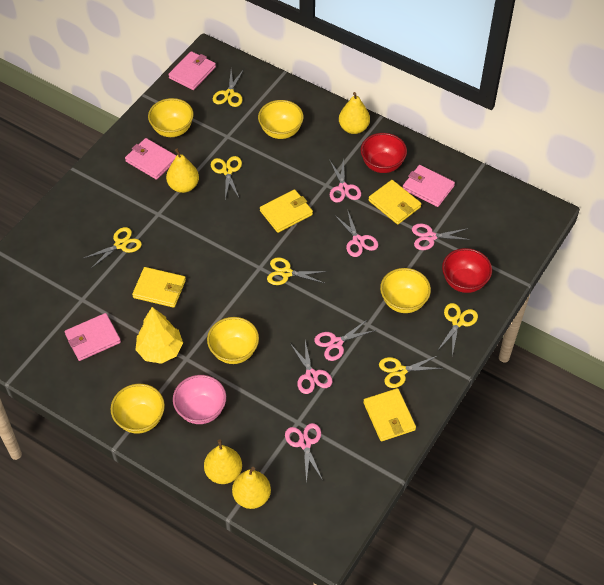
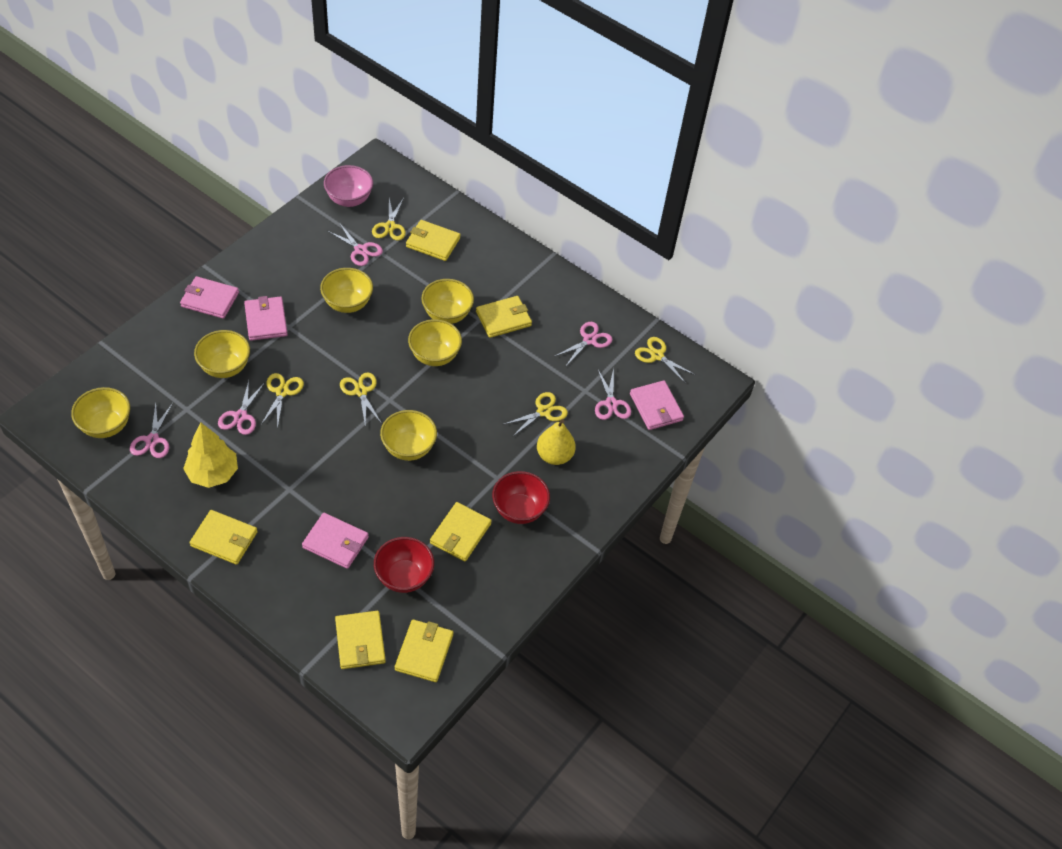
pink scissors: 6 -> 5
yellow bowl: 5 -> 6
yellow pear: 4 -> 1
yellow scissors: 6 -> 5
yellow wallet: 4 -> 6

